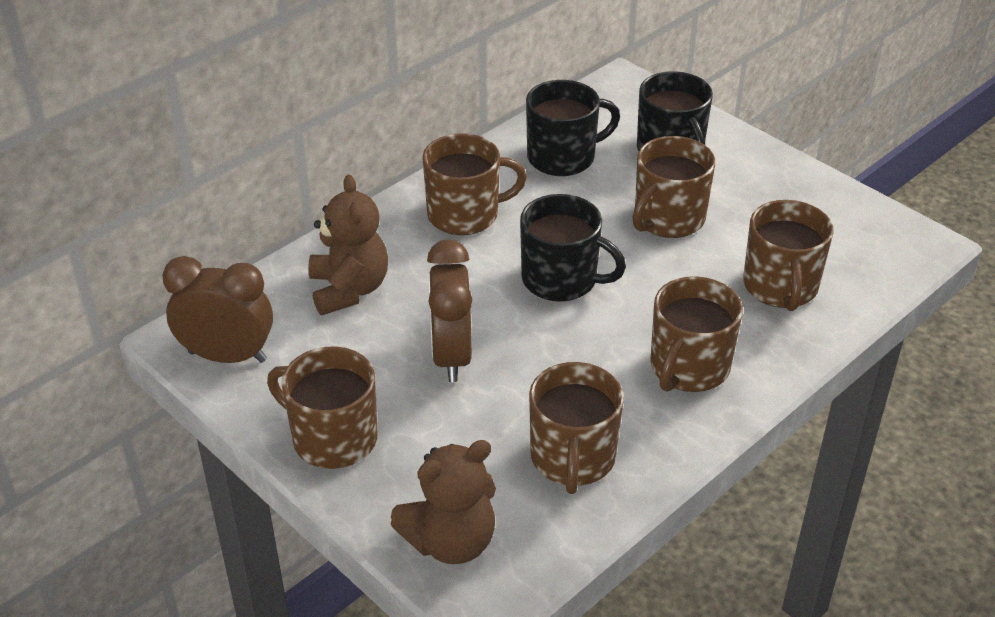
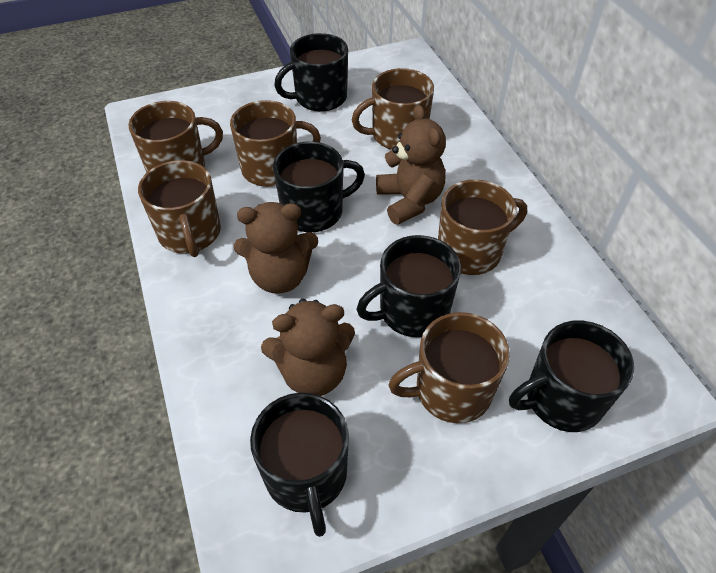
black mug: 3 -> 5
brown clock: 2 -> 0
brown teddy bear: 2 -> 3

